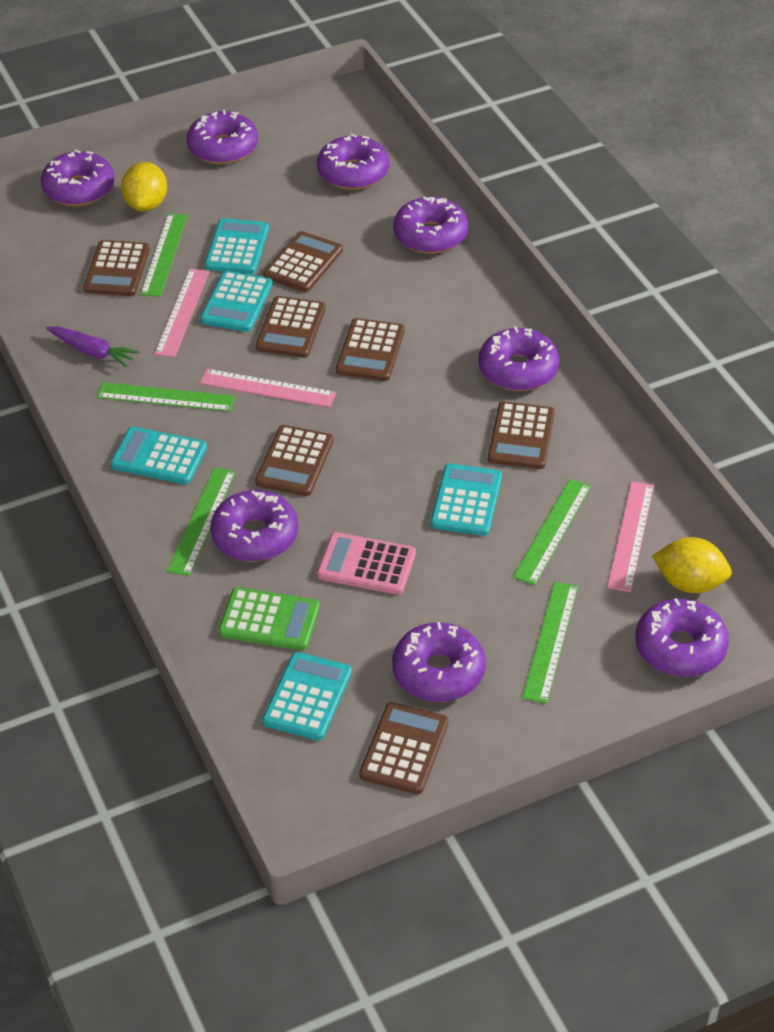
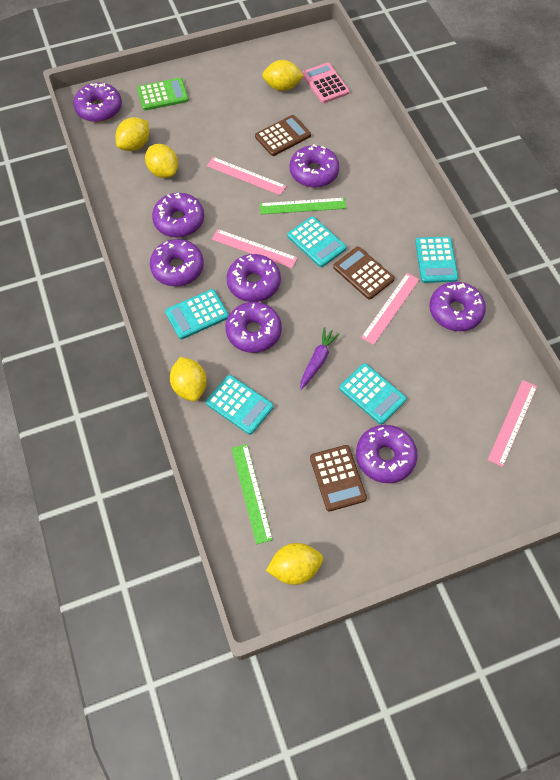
brown calculator: 7 -> 3
green ruler: 5 -> 2
pink ruler: 3 -> 4
yellow lemon: 2 -> 5

